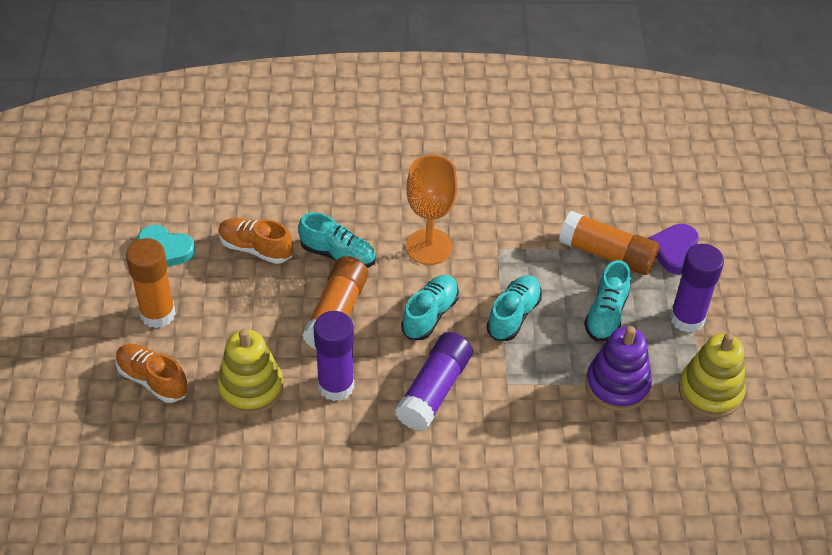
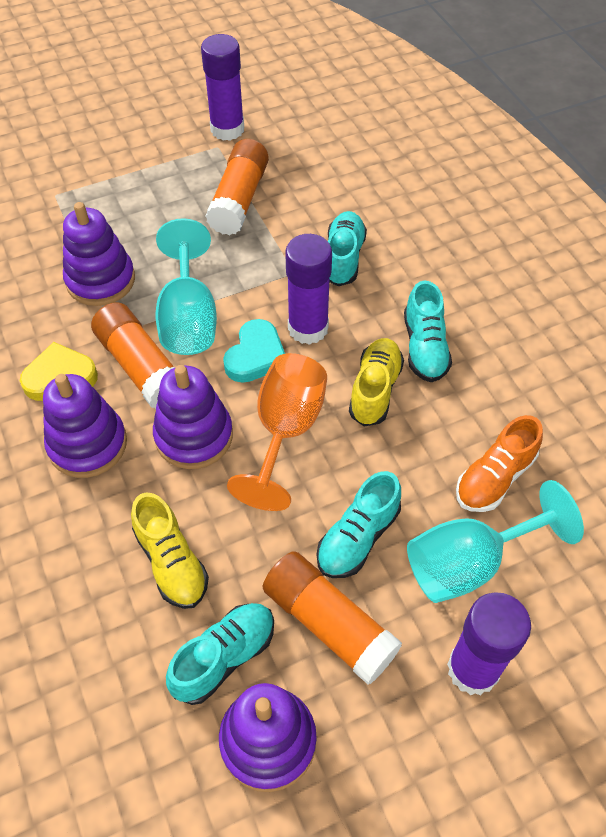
orange shoe: 2 -> 1
purple heart: 1 -> 0
purple stacking toy: 1 -> 4
turquoise goblet: 0 -> 2
yellow heart: 0 -> 1
yellow shoe: 0 -> 2
yellow stacking toy: 2 -> 0

